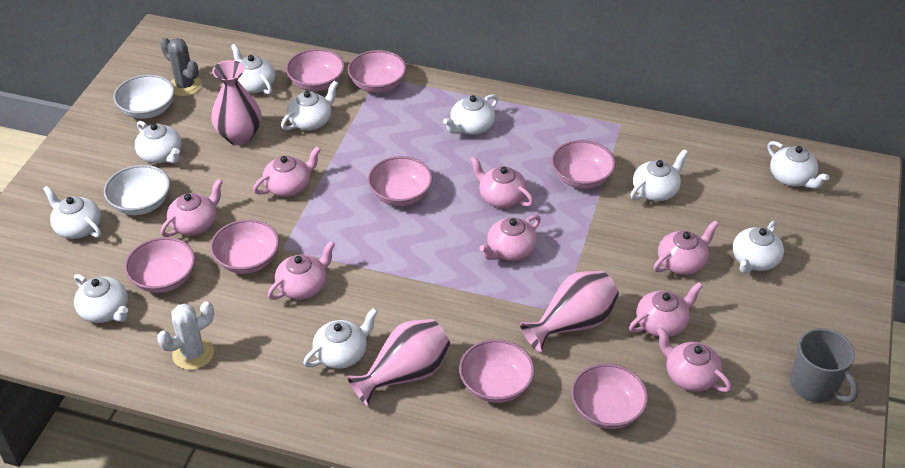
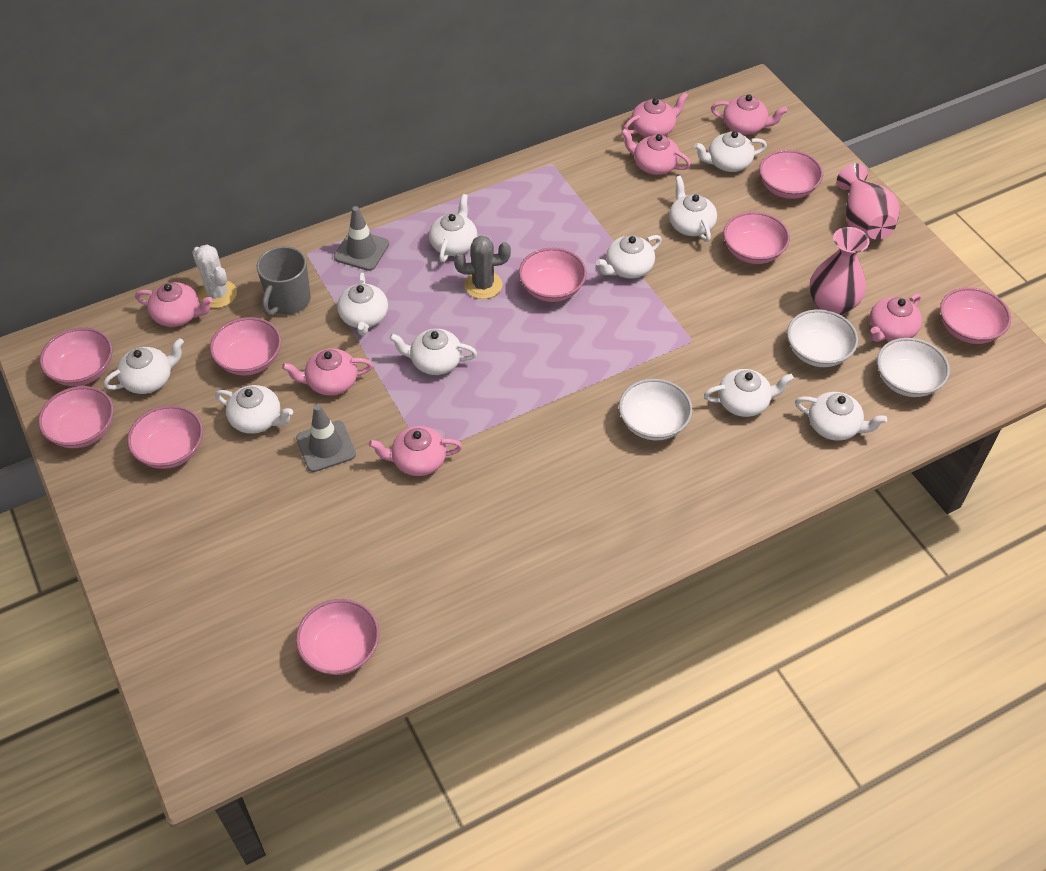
grey traffic cone: 0 -> 2
pink bowl: 8 -> 9
pink teapot: 8 -> 7
pink vase: 3 -> 2
white bowl: 2 -> 3

